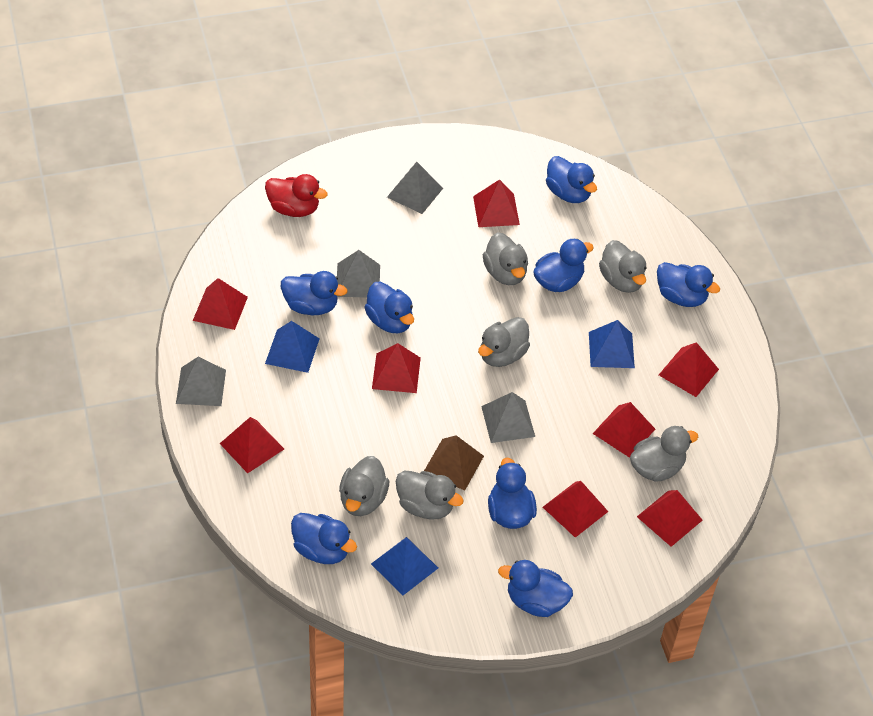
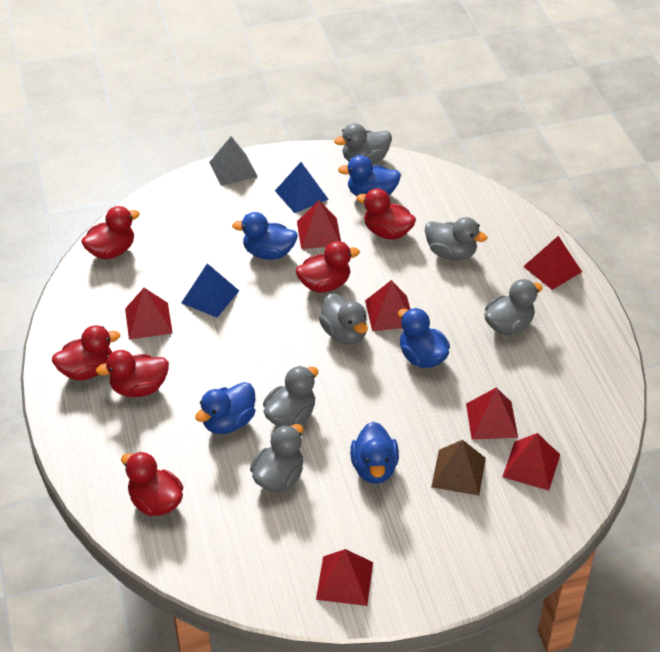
blue duck: 8 -> 5
blue pyramid: 3 -> 2
grey pyramid: 4 -> 1
red duck: 1 -> 6
red pyramid: 8 -> 7

